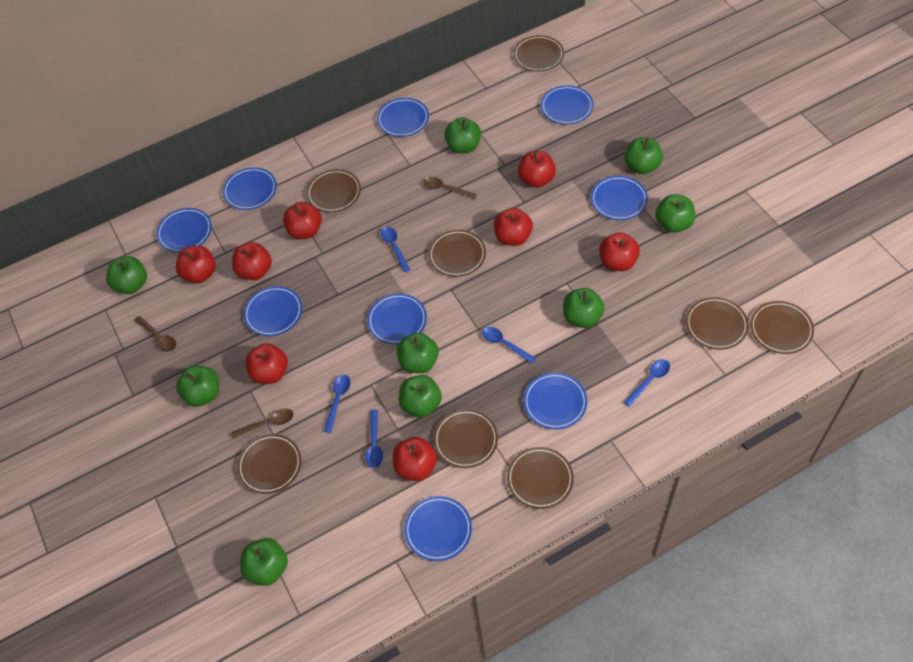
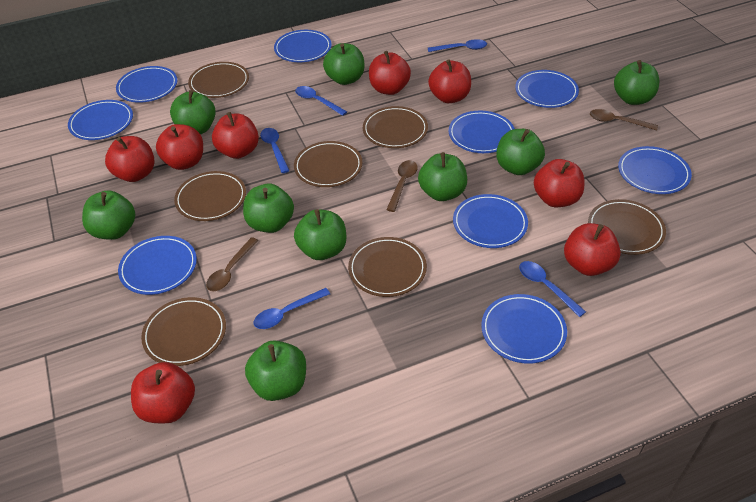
brown plate: 8 -> 7

